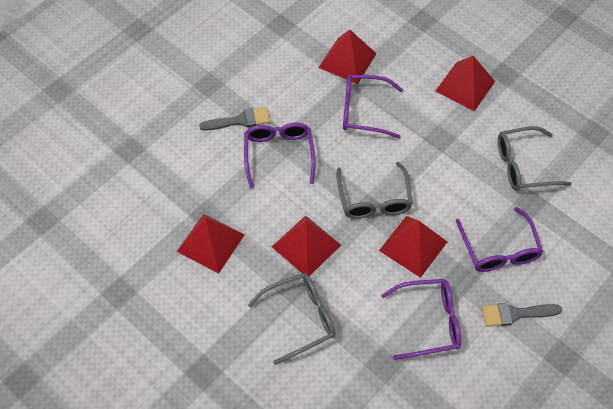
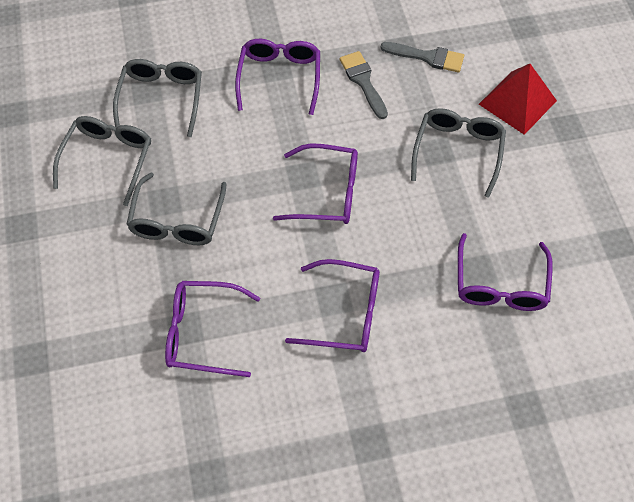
grey glasses: 3 -> 4
purple glasses: 4 -> 5
red pyramid: 5 -> 1

